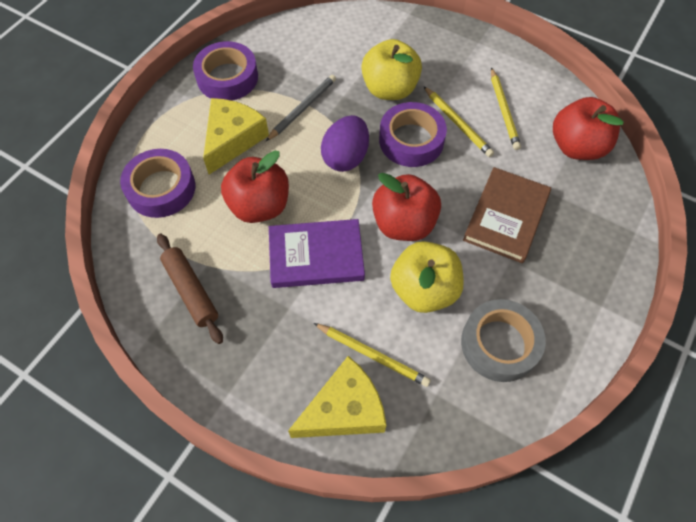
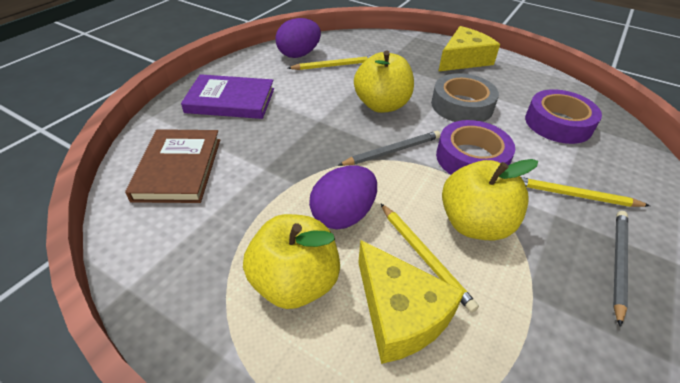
brown rolling pin: 1 -> 0
grey pencil: 1 -> 2
purple egg: 1 -> 2
purple tape: 3 -> 2
red apple: 3 -> 0
yellow apple: 2 -> 3

